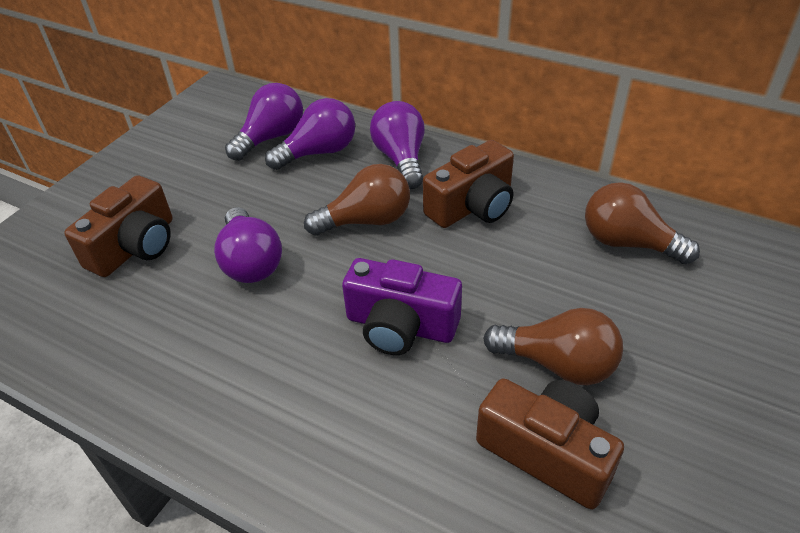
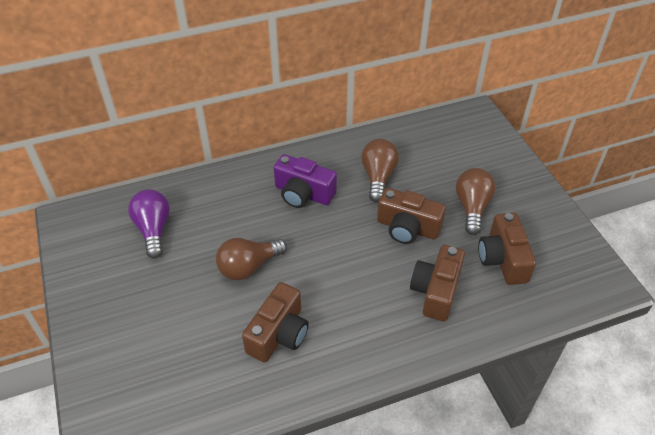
brown camera: 3 -> 4
purple light bulb: 4 -> 1

